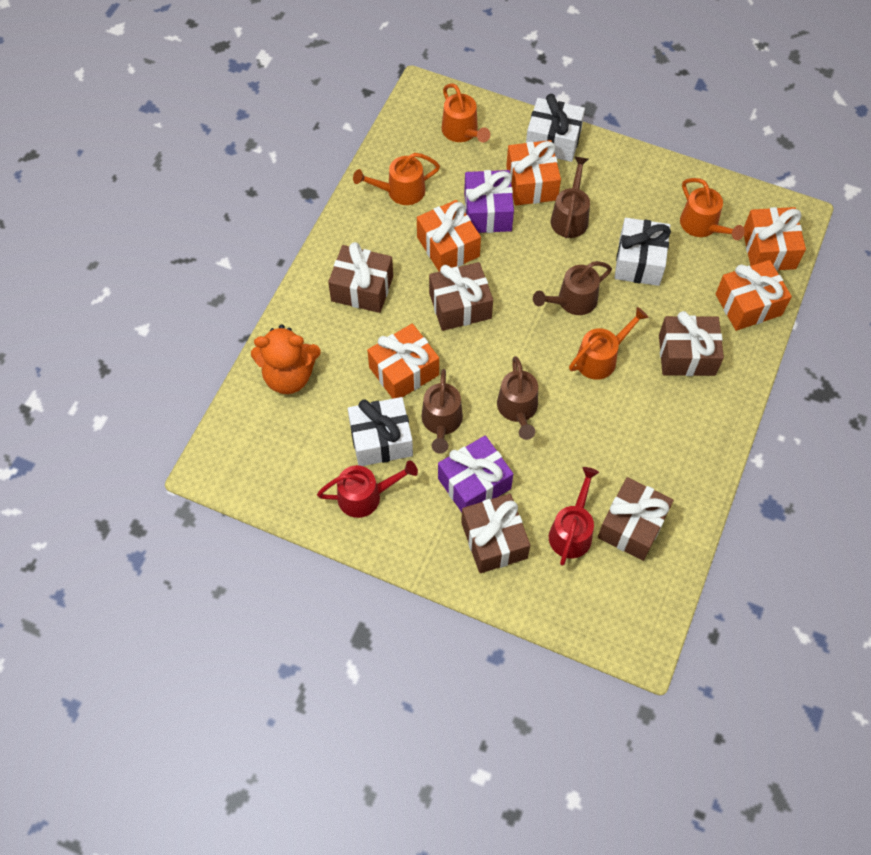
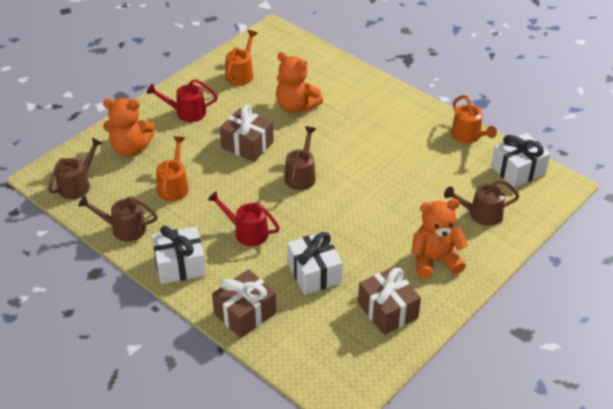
brown gift: 5 -> 3
orange gift: 5 -> 0
orange teddy bear: 1 -> 3
orange watering can: 4 -> 3
purple gift: 2 -> 0

